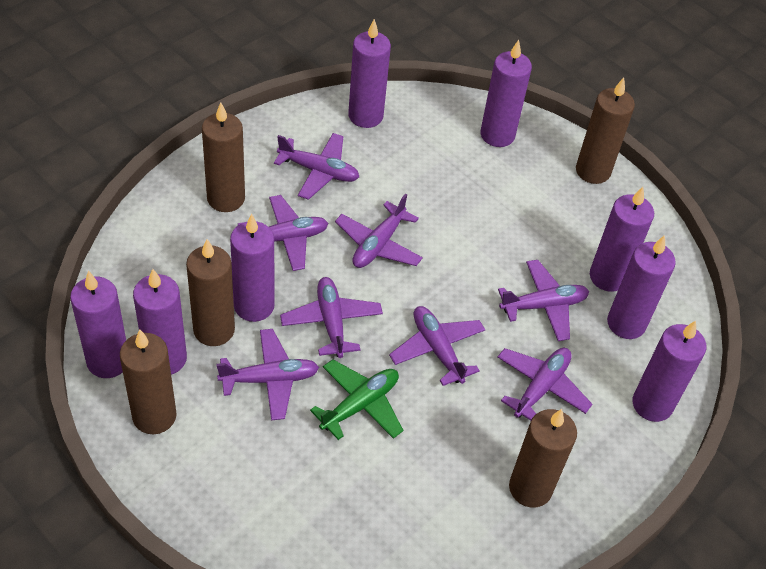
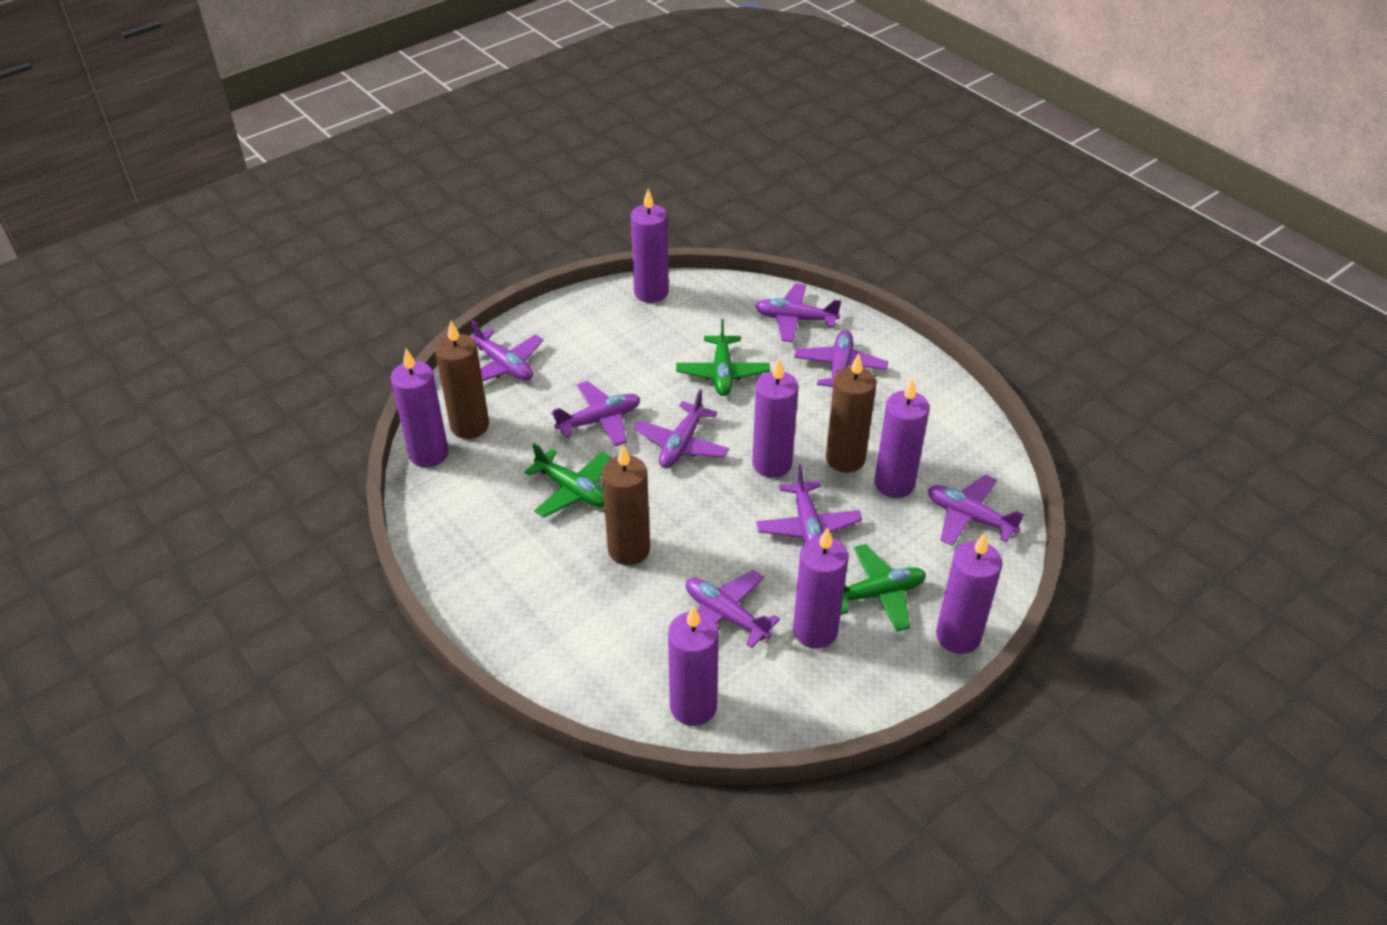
brown candle: 5 -> 3
green plane: 1 -> 3
purple candle: 8 -> 7

